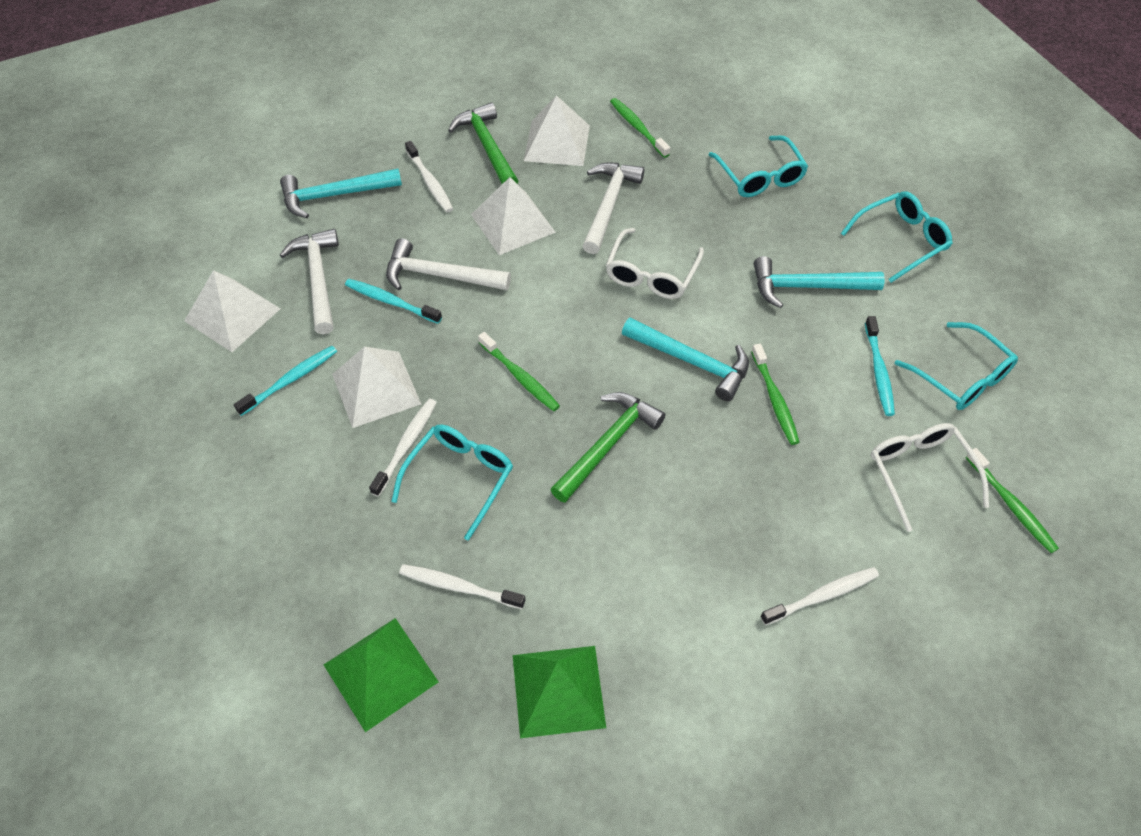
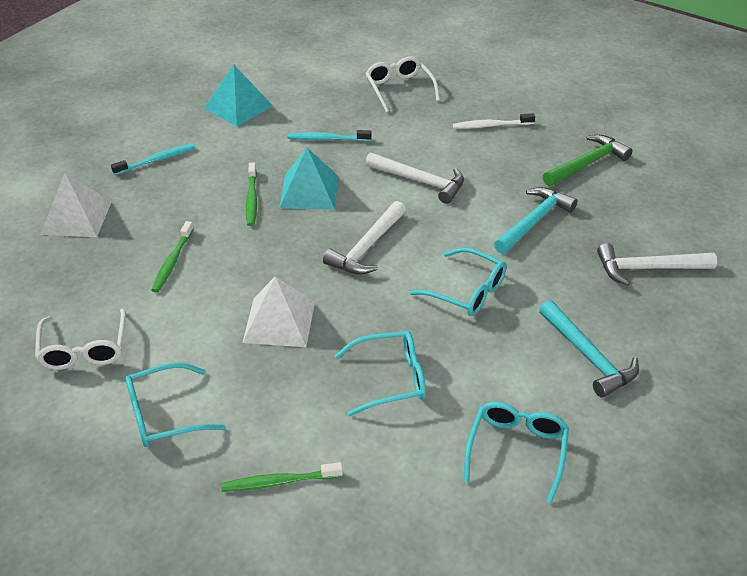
green hammer: 2 -> 1
green pyramid: 2 -> 0
green toothbrush: 4 -> 3
turquoise hammer: 3 -> 2
turquoise pyramid: 0 -> 2
turquoise toothbrush: 3 -> 2
white pyramid: 4 -> 2
white toothbrush: 4 -> 1

